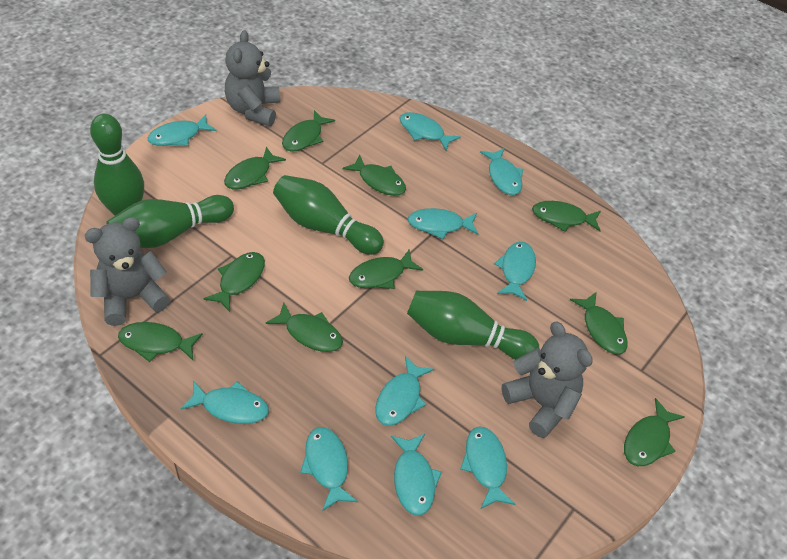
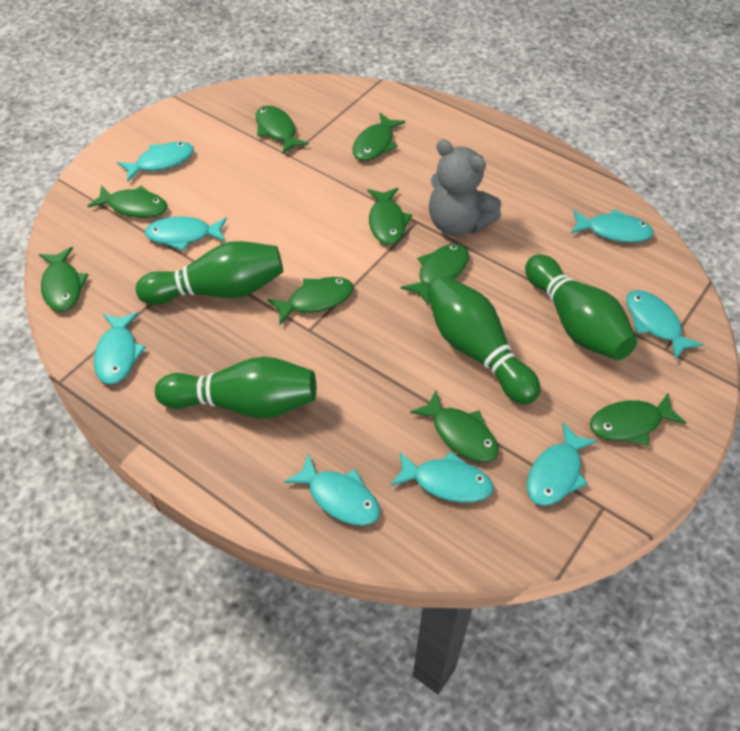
green fish: 10 -> 9
grey teddy bear: 3 -> 1
turquoise fish: 10 -> 8

